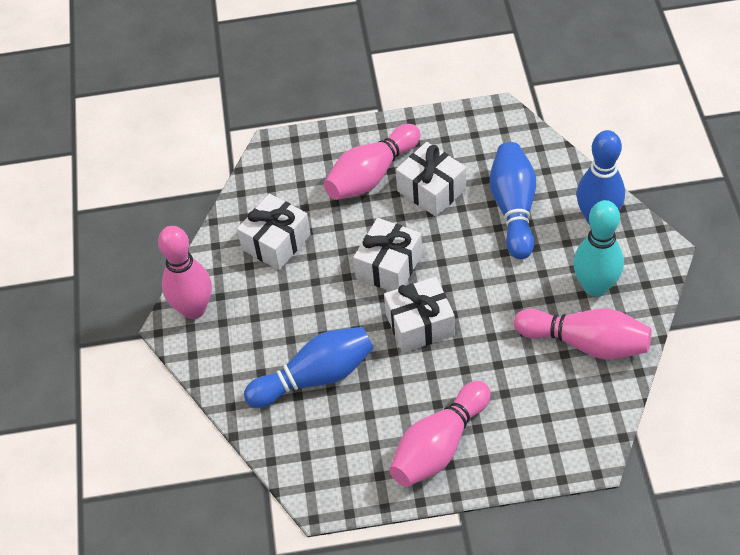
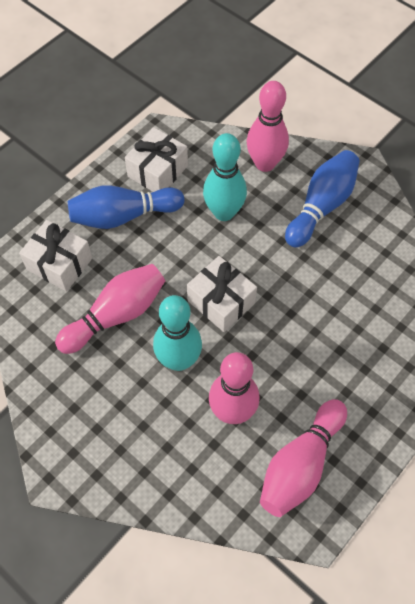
blue bowling pin: 3 -> 2
turquoise bowling pin: 1 -> 2
white gift: 4 -> 3

